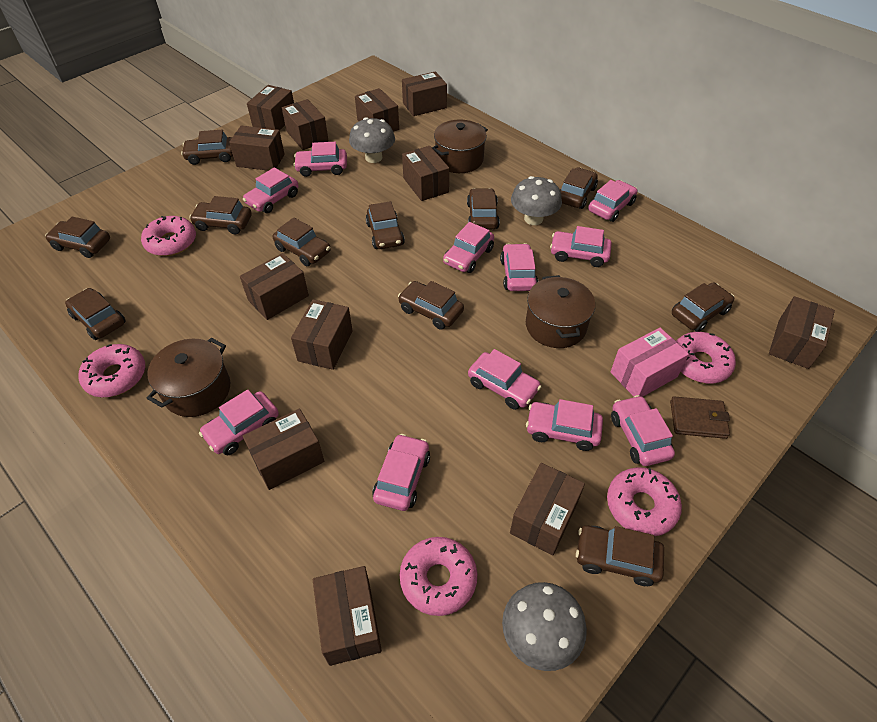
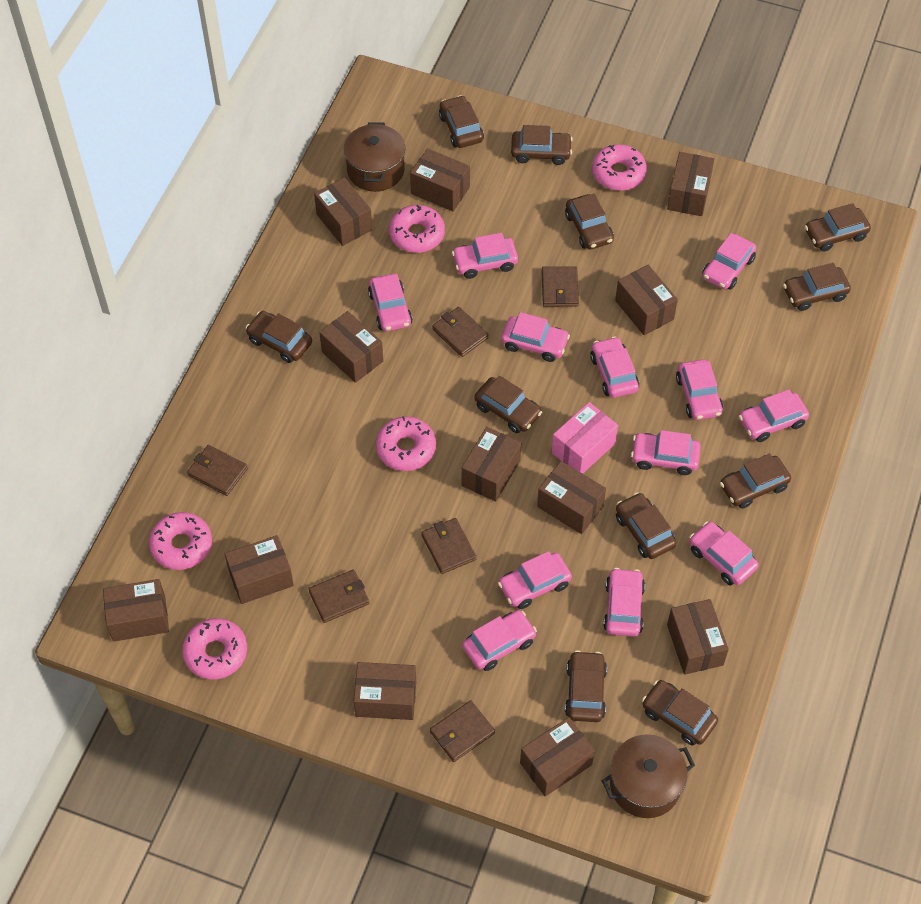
brown pot: 3 -> 2
brown wallet: 1 -> 6
grey mushroom: 3 -> 0
pink car: 11 -> 12

